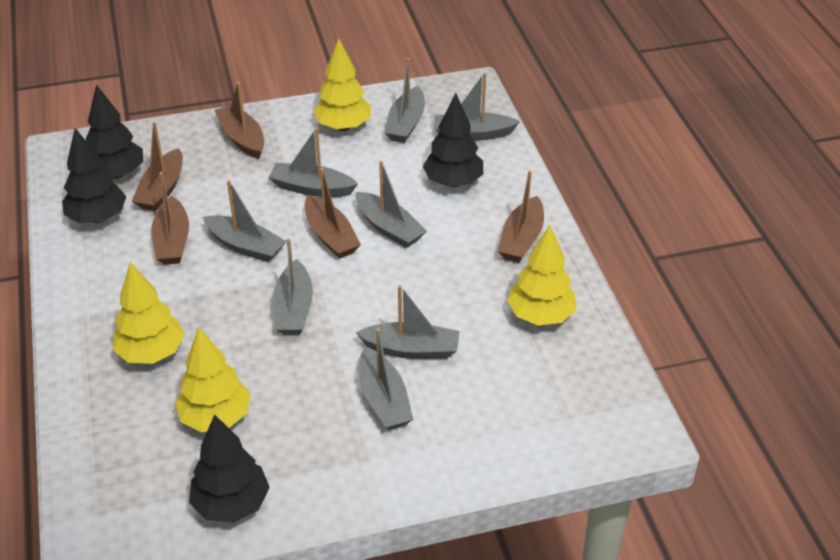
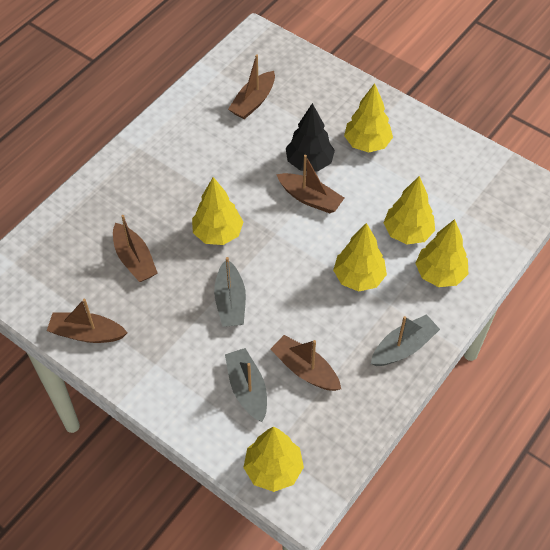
black tree: 4 -> 1
grey boat: 8 -> 3
yellow tree: 4 -> 6

